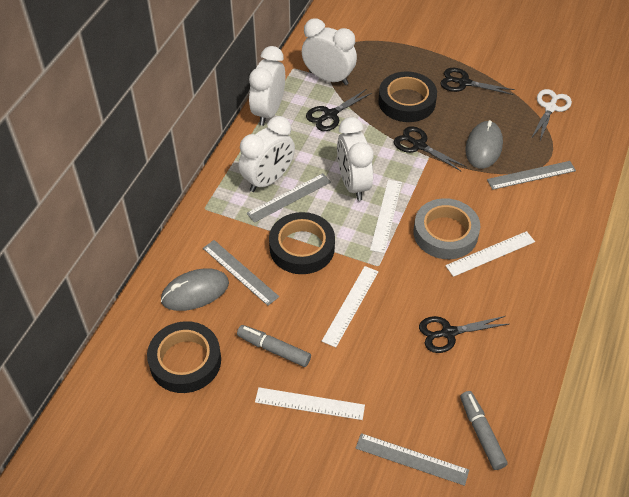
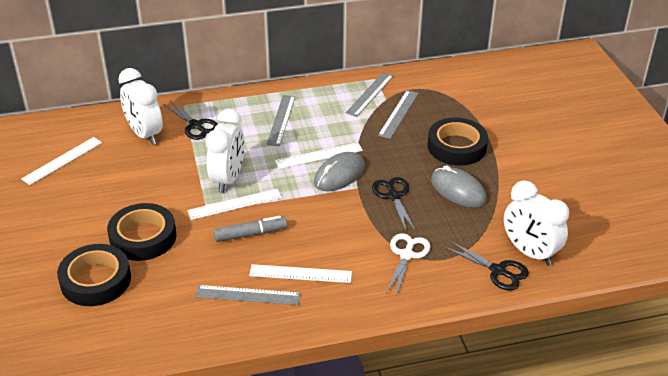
black scissors: 4 -> 3
grey marker: 2 -> 1
grey tape: 1 -> 0
white clock: 4 -> 3

